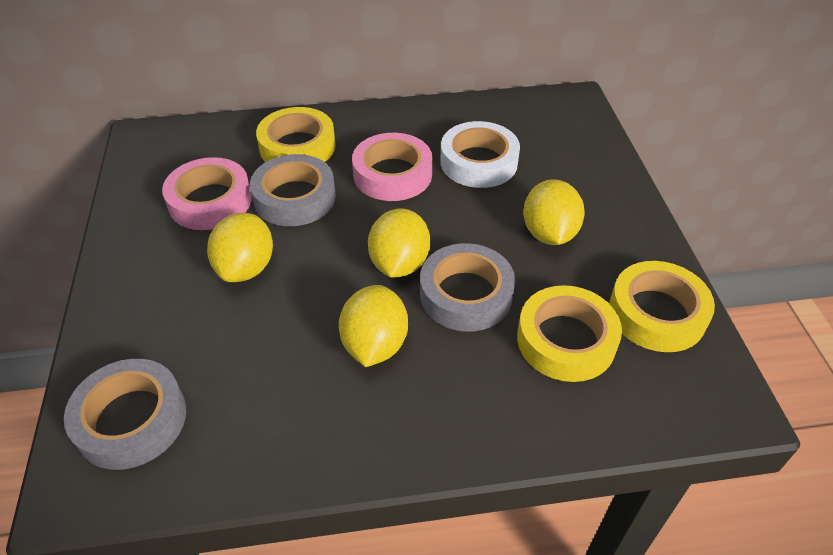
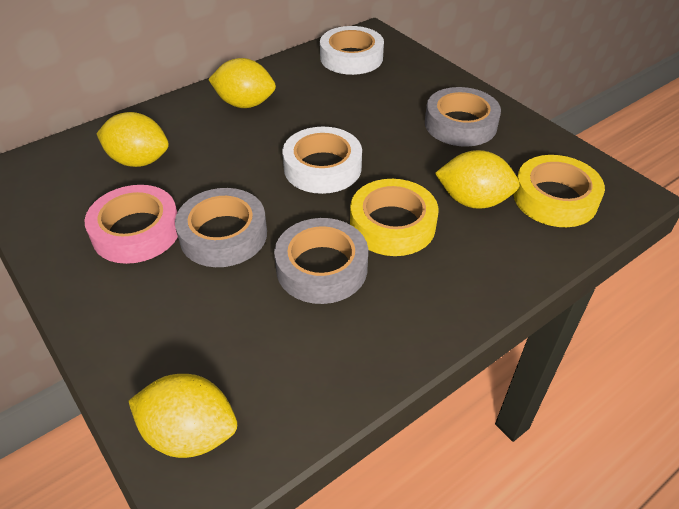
pink tape: 2 -> 1
white tape: 1 -> 2
yellow tape: 3 -> 2

